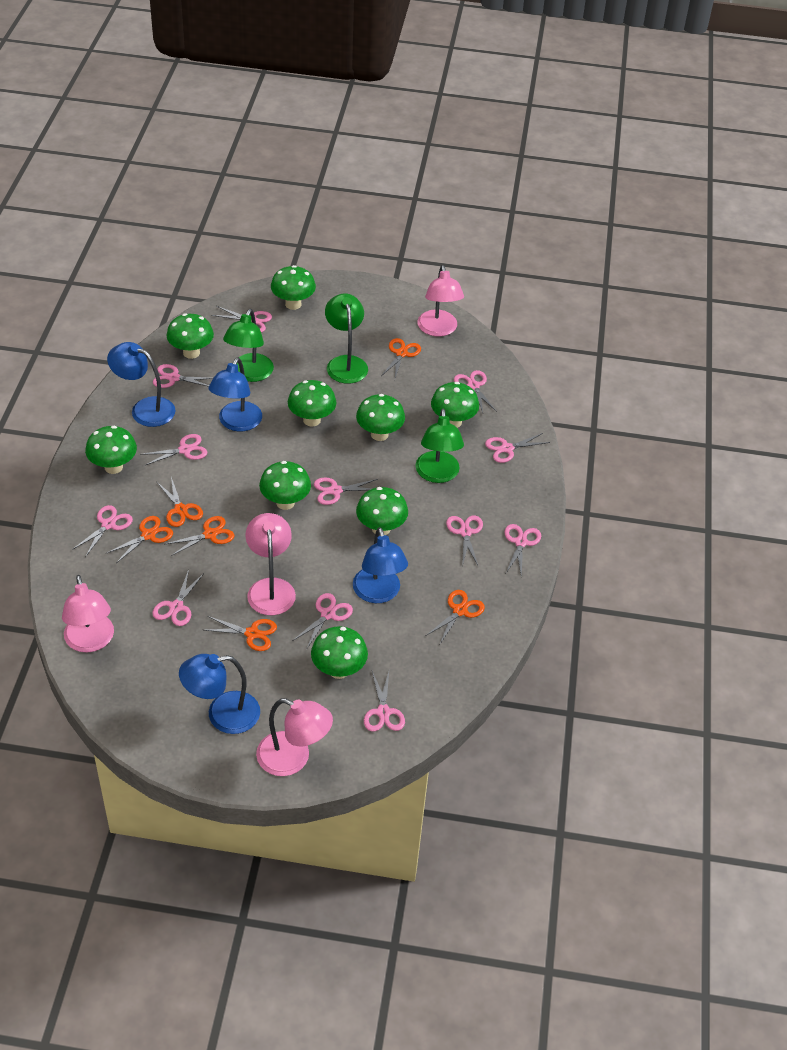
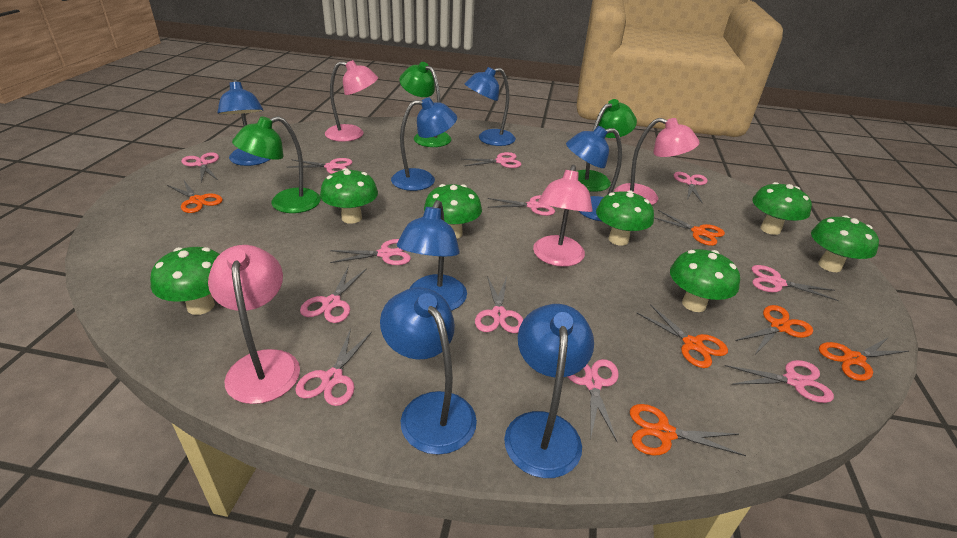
blue lamp: 4 -> 7
green mushroom: 9 -> 7

